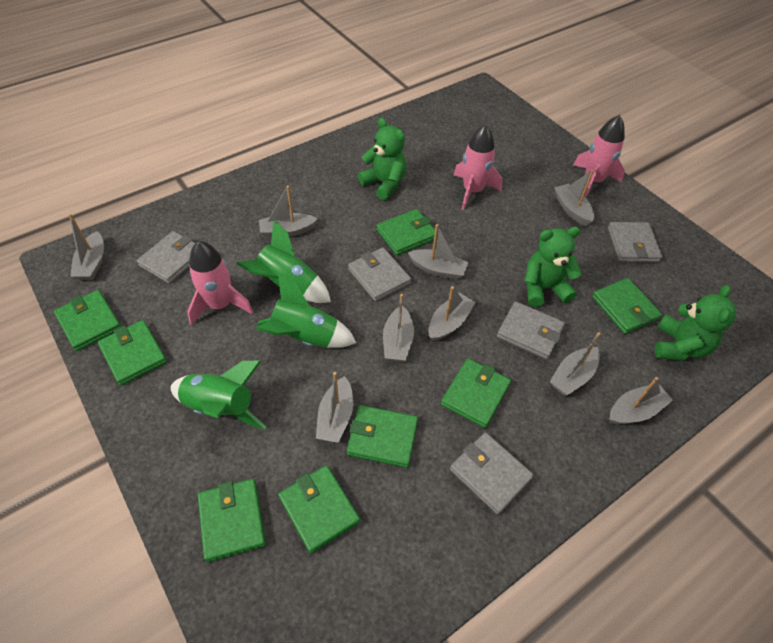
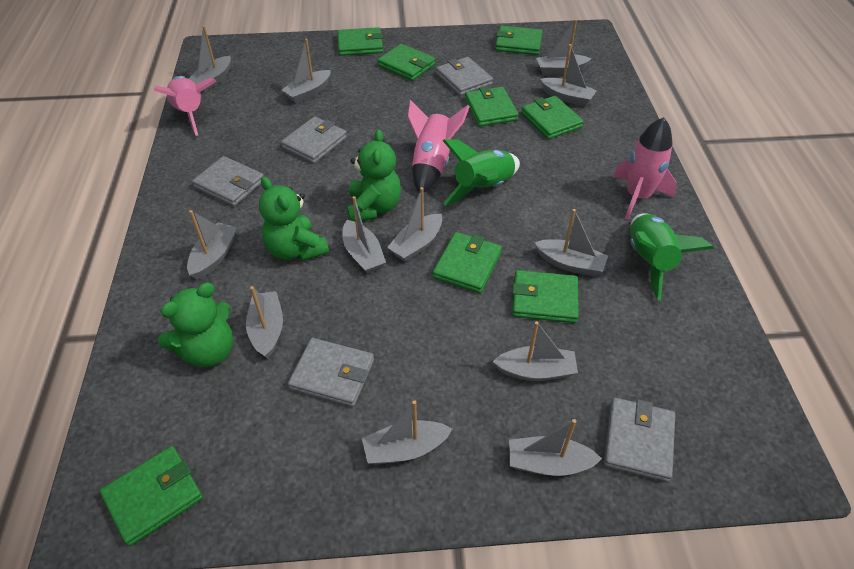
green rocket: 3 -> 2
grey boat: 9 -> 12

